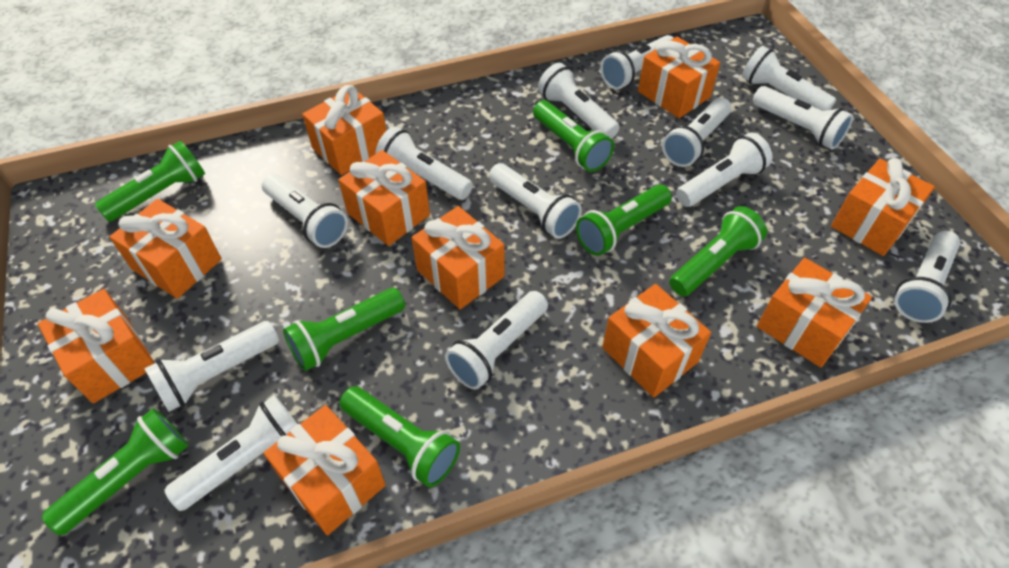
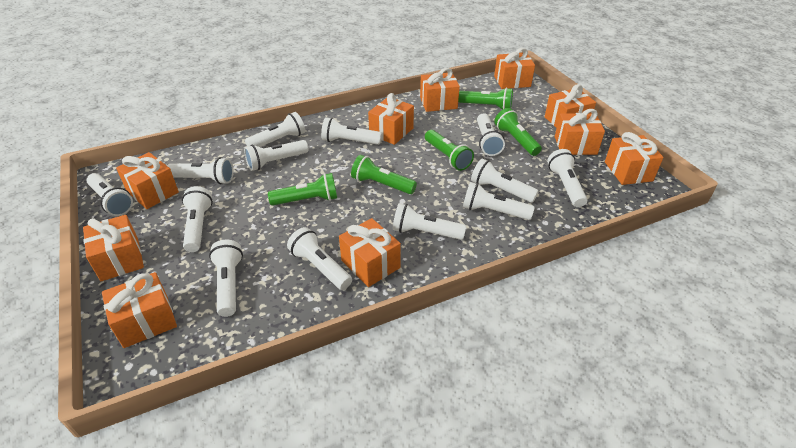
green flashlight: 7 -> 5

